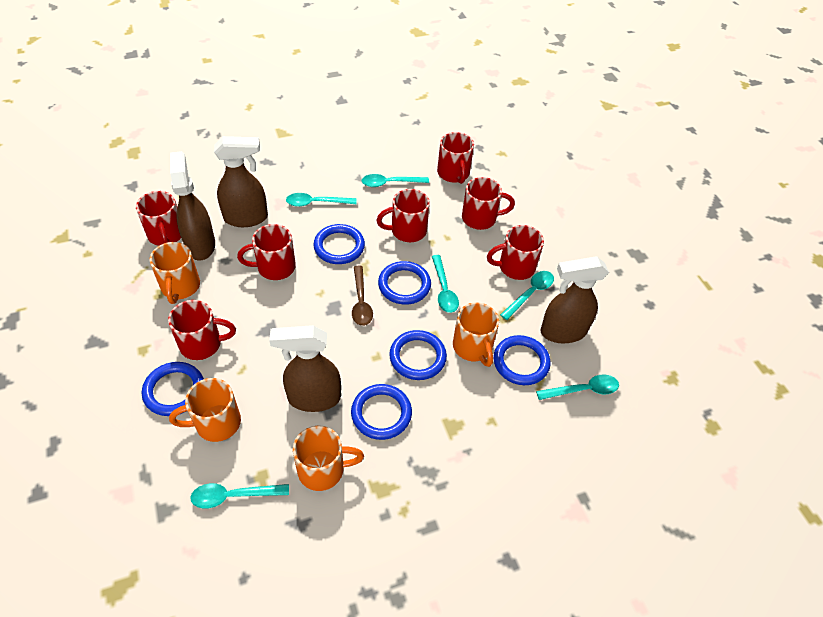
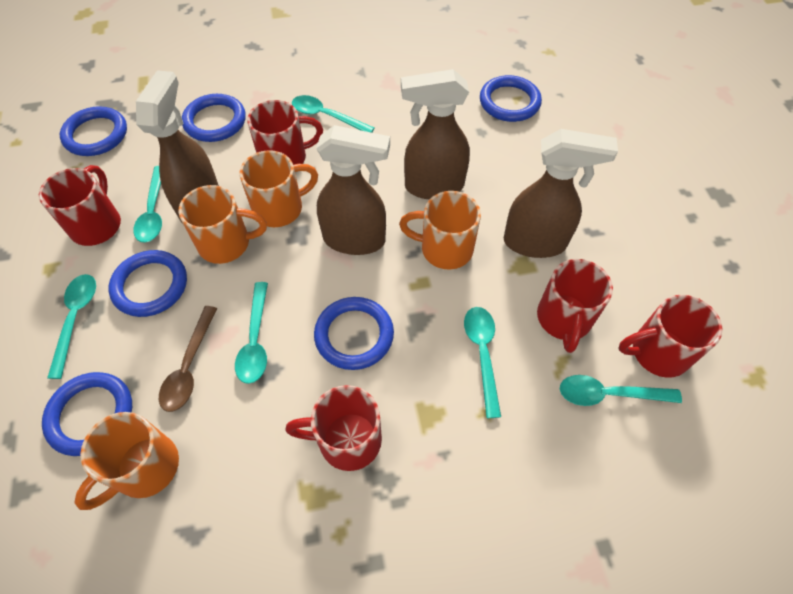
red mug: 7 -> 5

